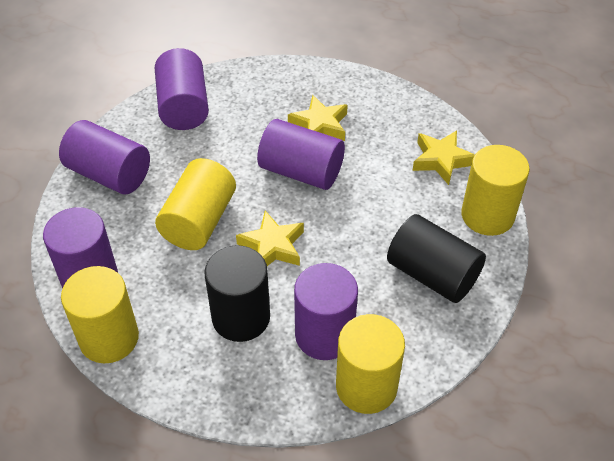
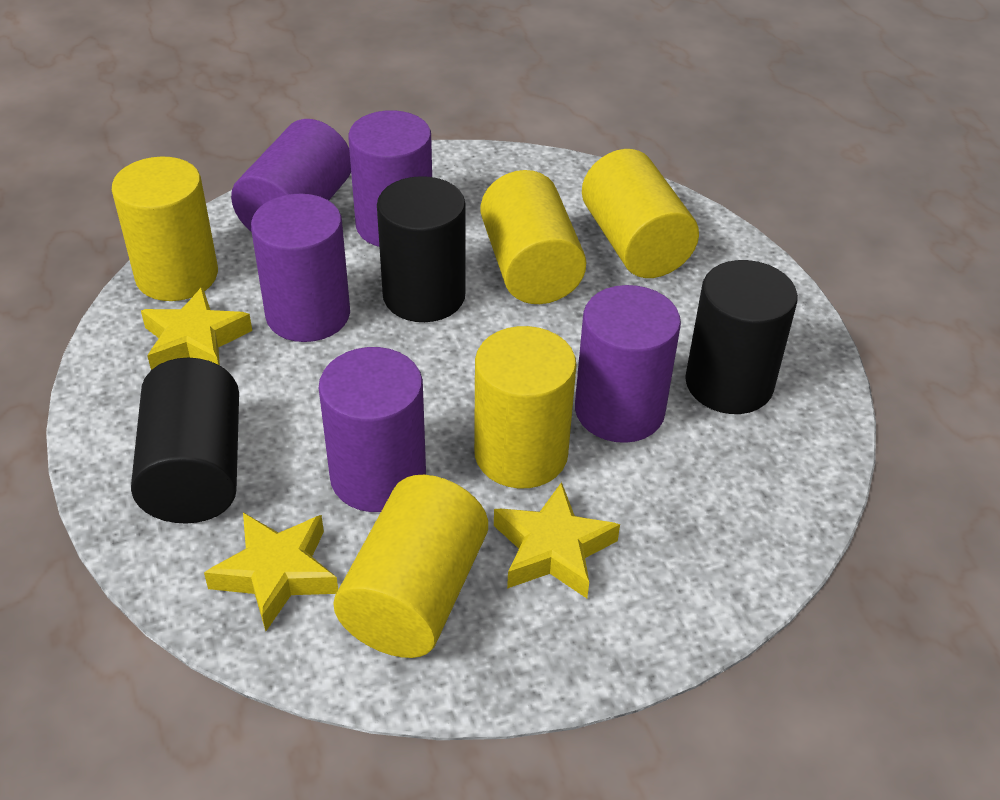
black cylinder: 2 -> 3
yellow cylinder: 4 -> 5

